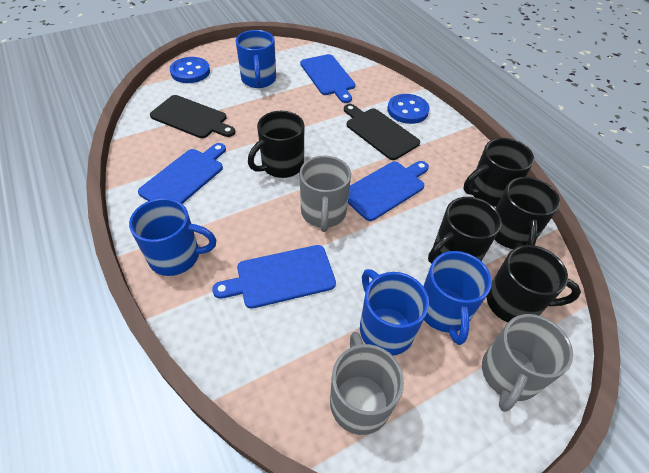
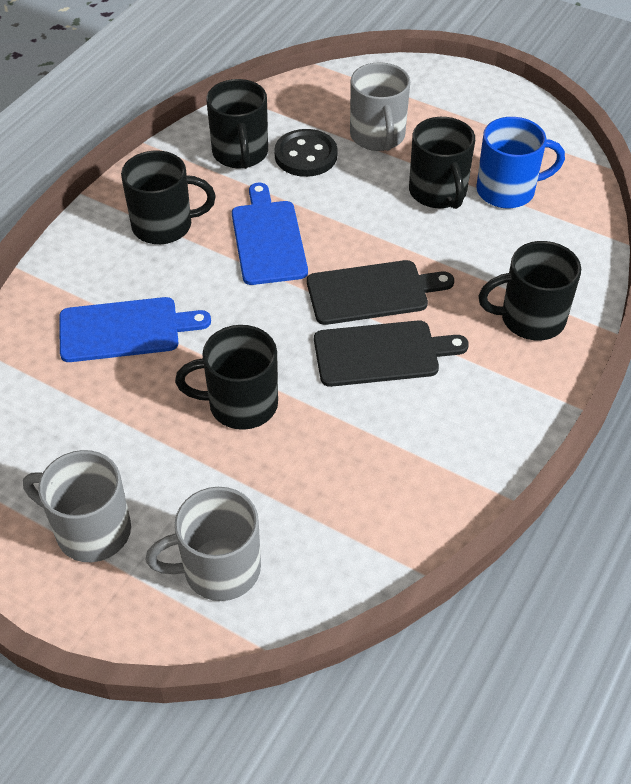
black button: 0 -> 1
blue button: 2 -> 0
blue cutting board: 4 -> 2
blue mug: 4 -> 1

